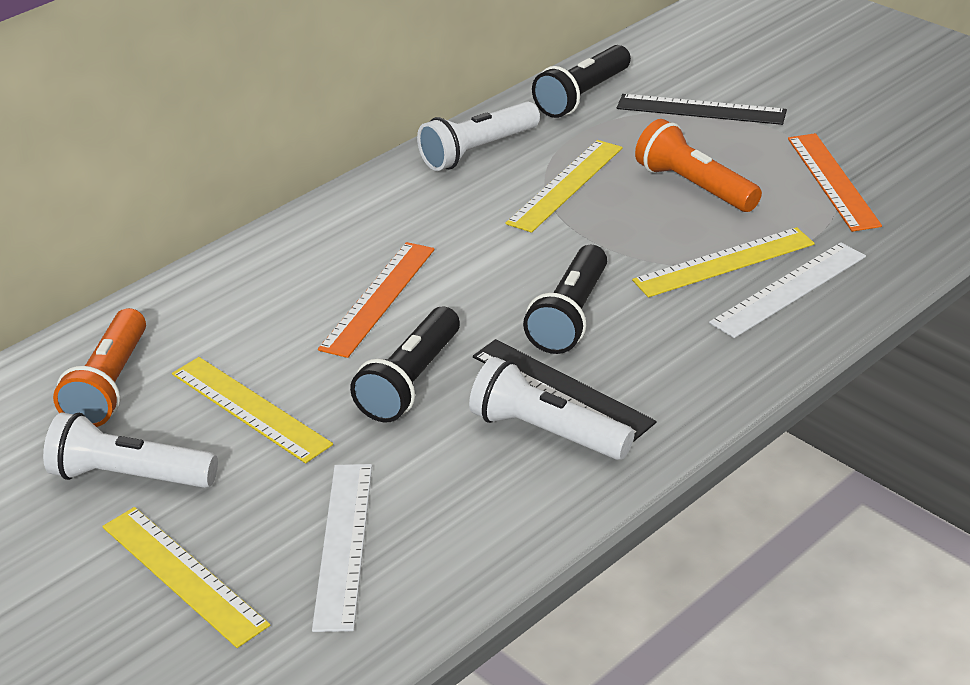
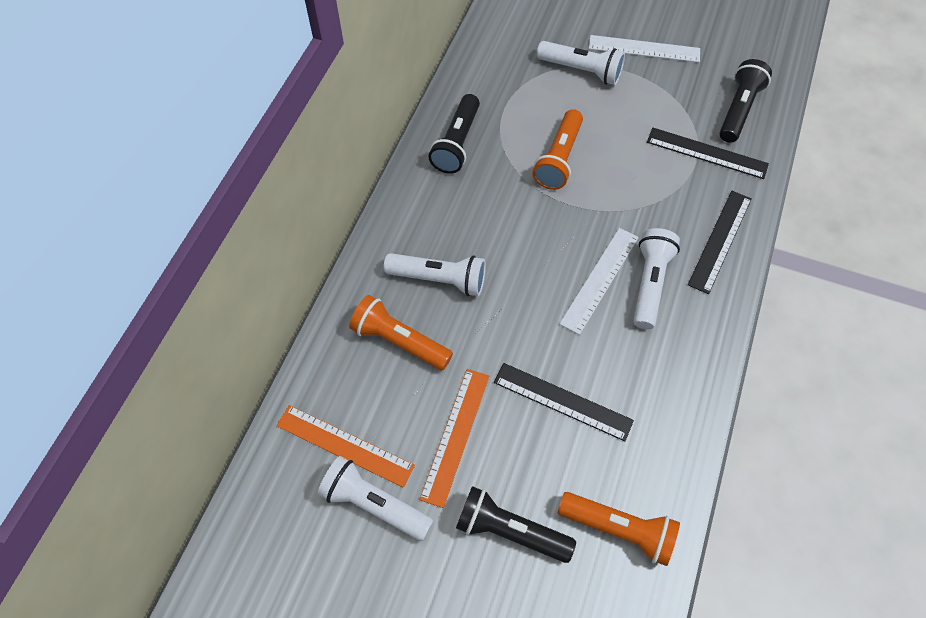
black ruler: 2 -> 3
orange flashlight: 2 -> 3
white flashlight: 3 -> 4
yellow ruler: 4 -> 0

